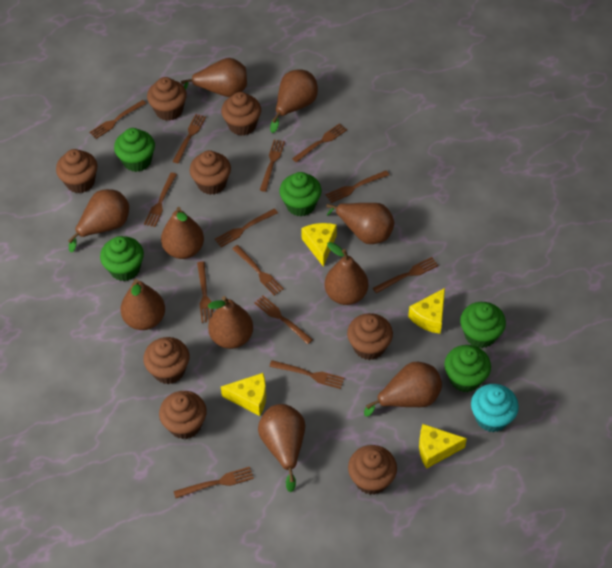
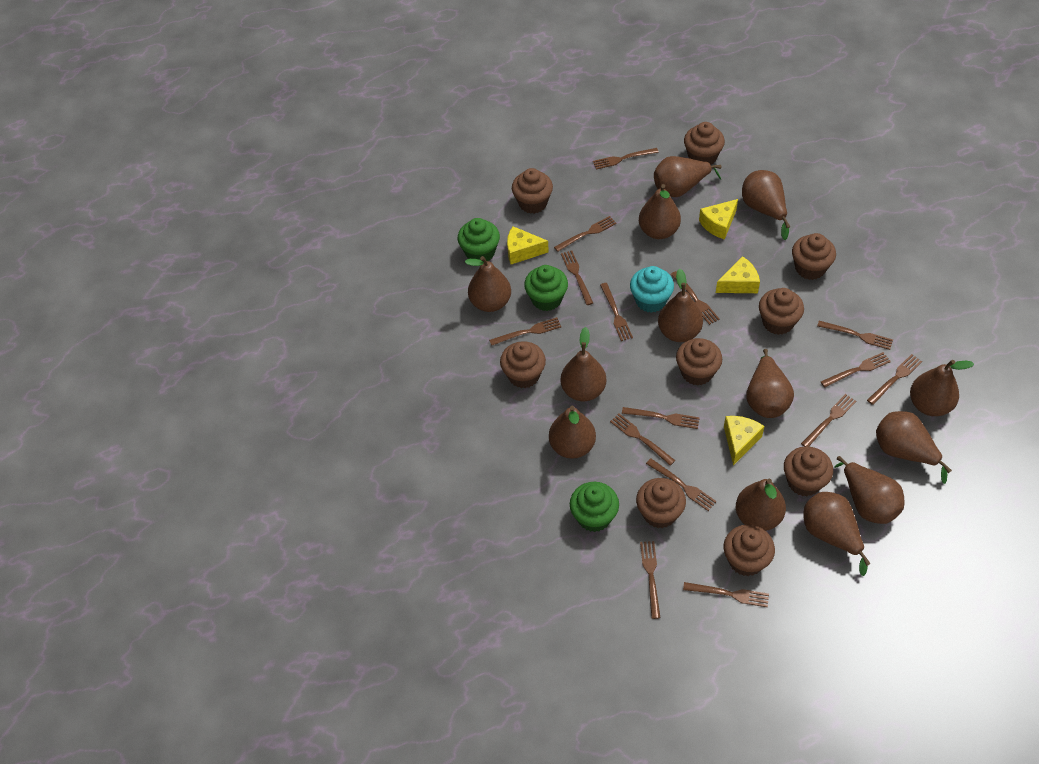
brown cupcake: 8 -> 9
brown fork: 13 -> 15
brown pear: 10 -> 13
green cupcake: 5 -> 3

